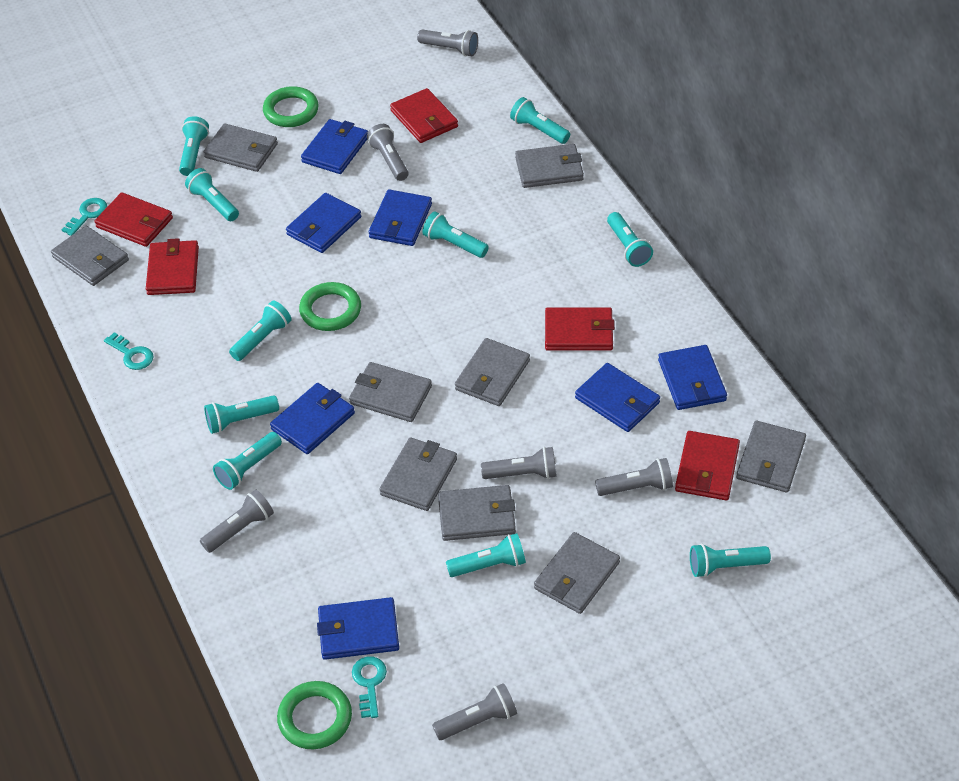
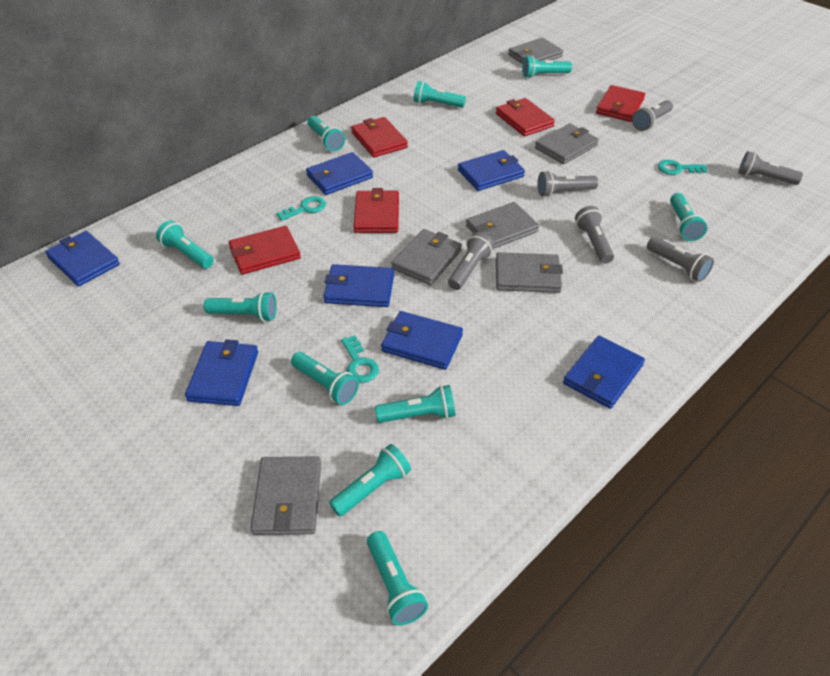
green ring: 3 -> 0
grey wallet: 9 -> 6

